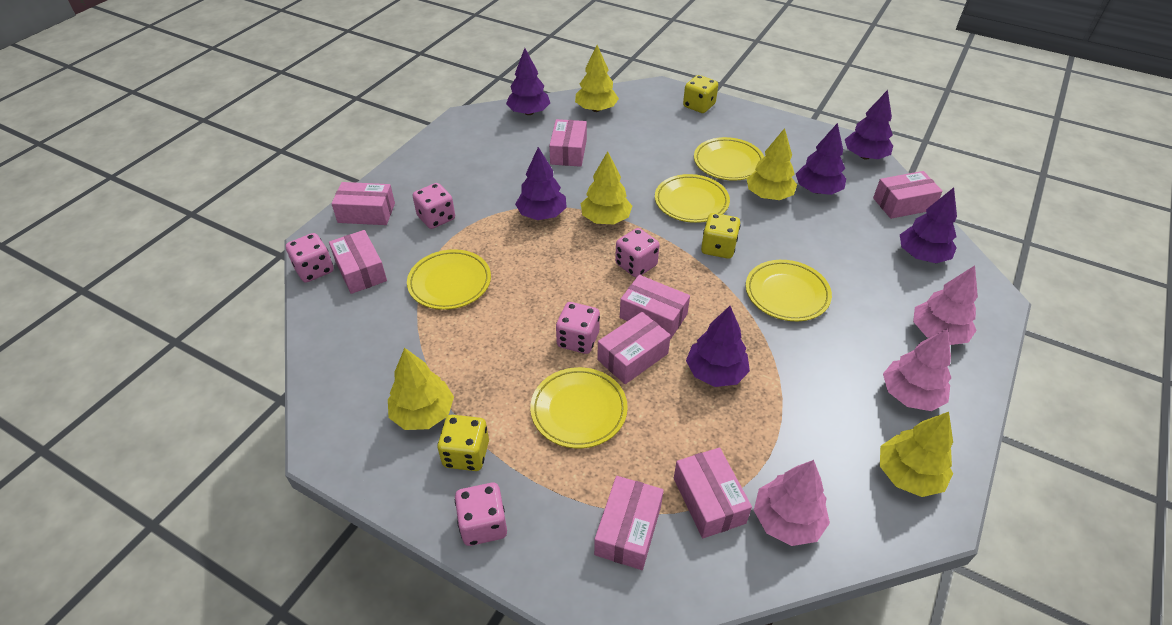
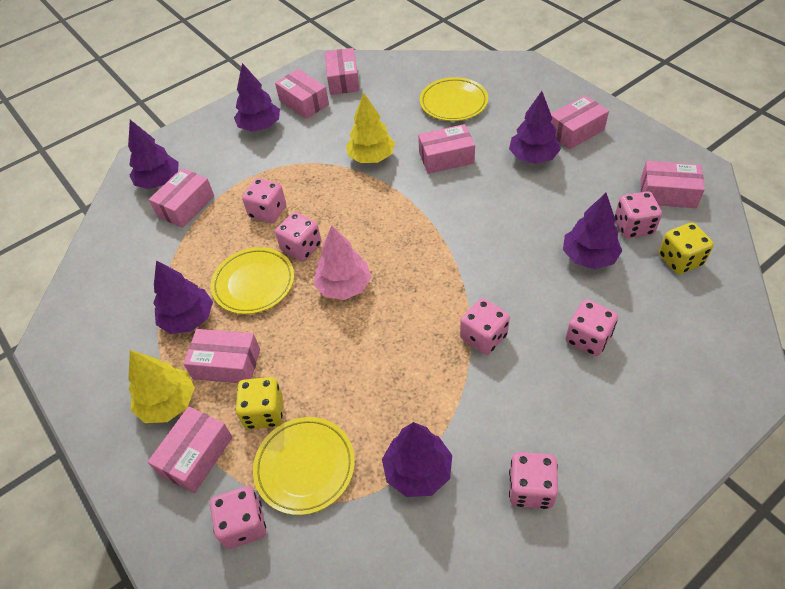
pink dice: 5 -> 7
pink tree: 3 -> 1
yellow dice: 3 -> 2
yellow plate: 5 -> 3
yellow tree: 5 -> 2

